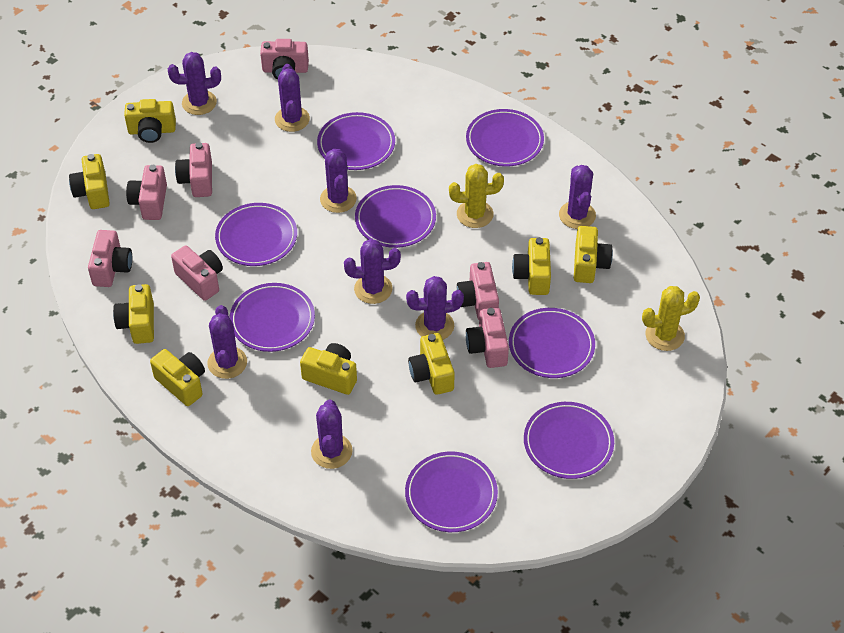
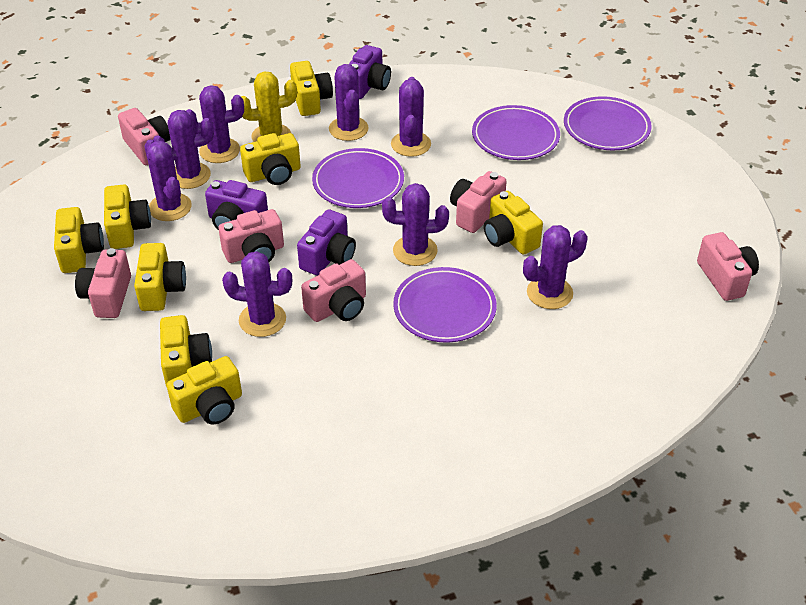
pink camera: 7 -> 6
purple camera: 0 -> 3
purple plate: 8 -> 4
yellow cactus: 2 -> 1

